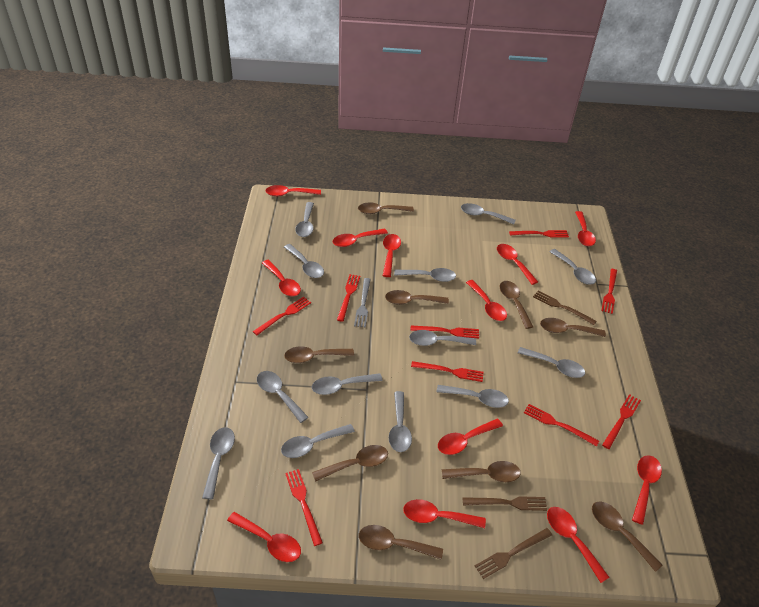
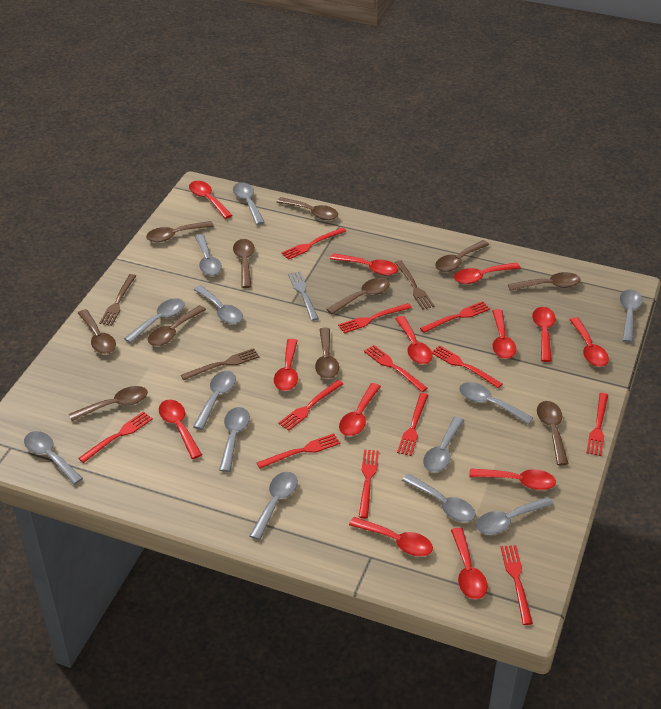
brown spoon: 9 -> 11
red fork: 9 -> 12
red spoon: 12 -> 13

